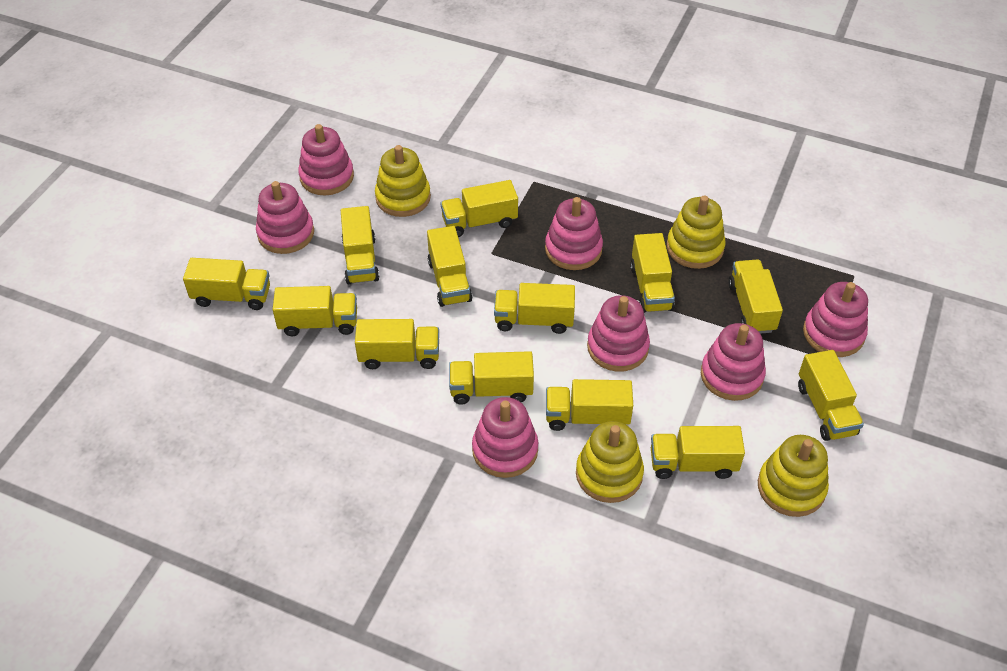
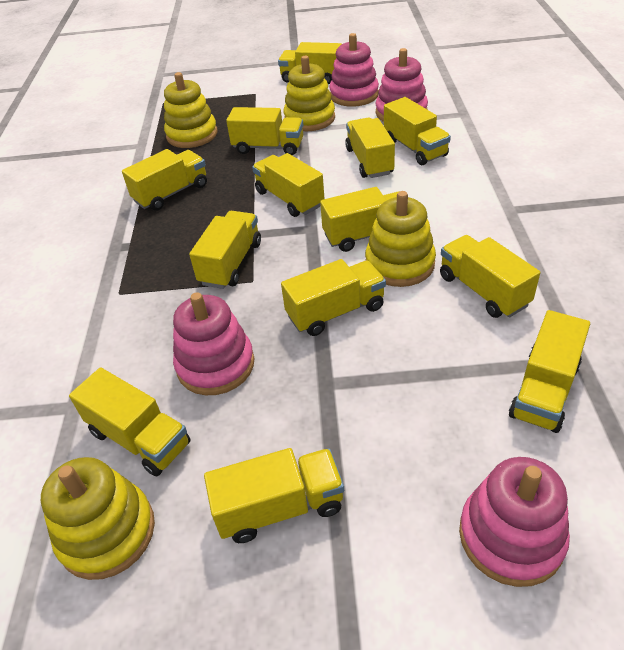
pink stacking toy: 7 -> 4

